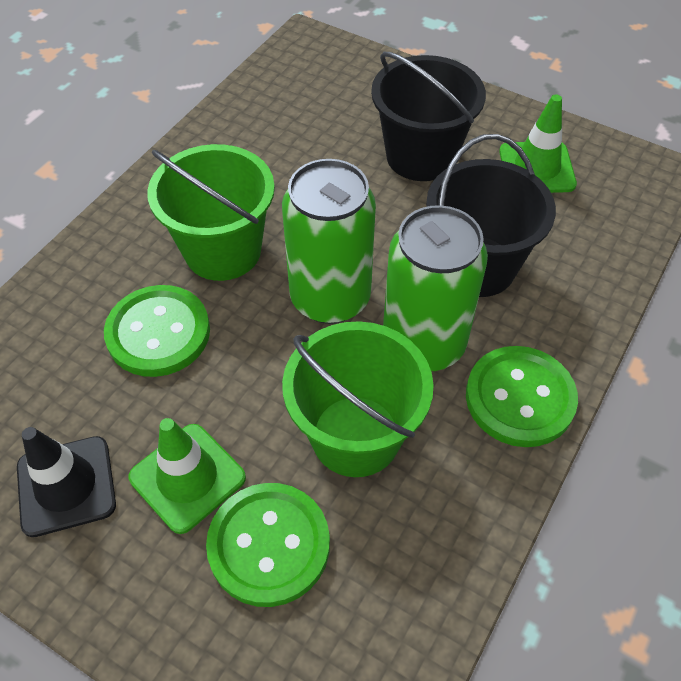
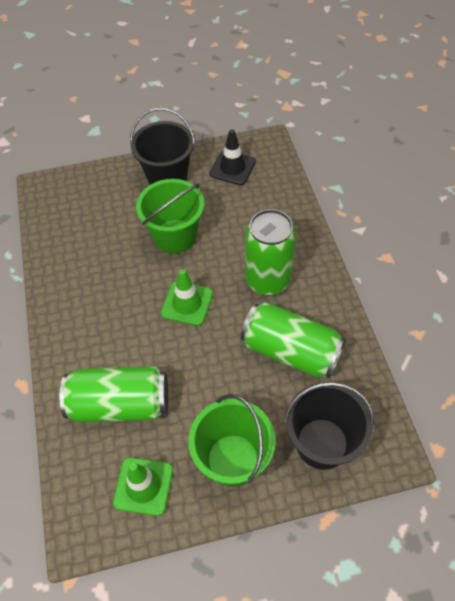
green button: 3 -> 0
green can: 2 -> 3

